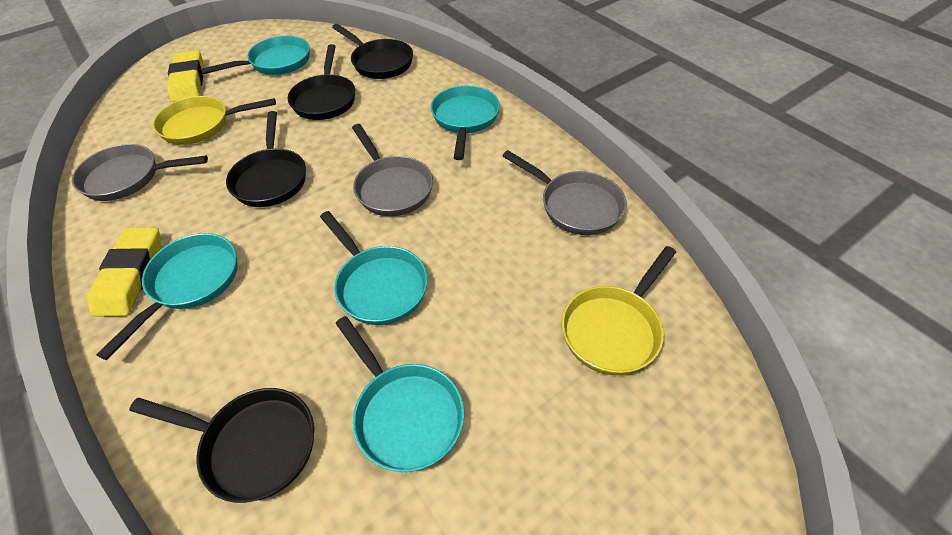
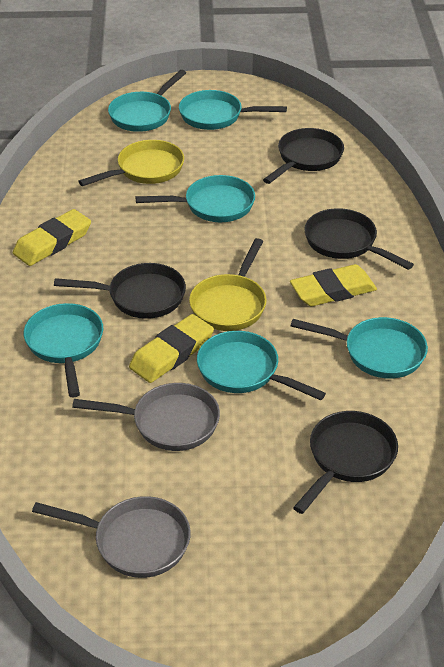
grey pan: 3 -> 2
turquoise pan: 5 -> 6
yellow eraser: 2 -> 3

